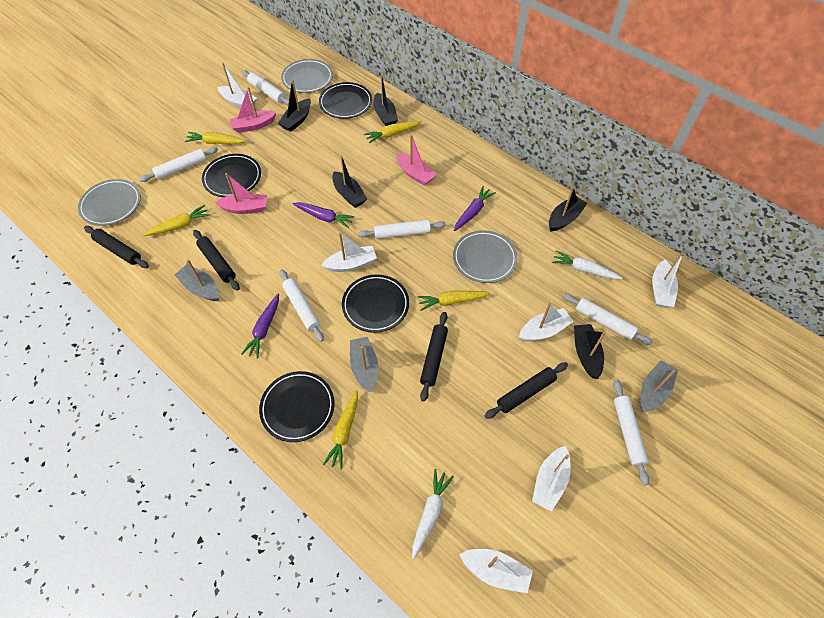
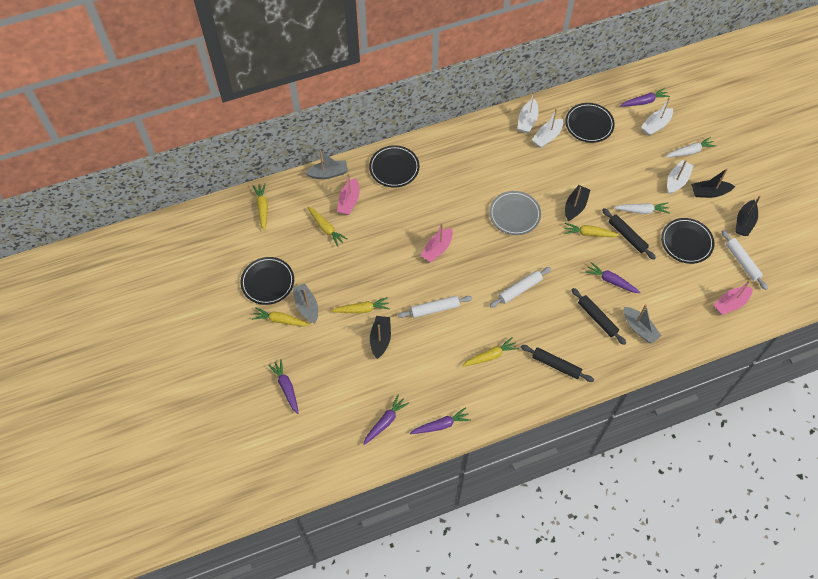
black boat: 5 -> 4
black rolling pin: 4 -> 3
grey plate: 3 -> 1
purple carrot: 3 -> 5
white boat: 6 -> 4
white rolling pin: 6 -> 3
yellow carrot: 5 -> 6

